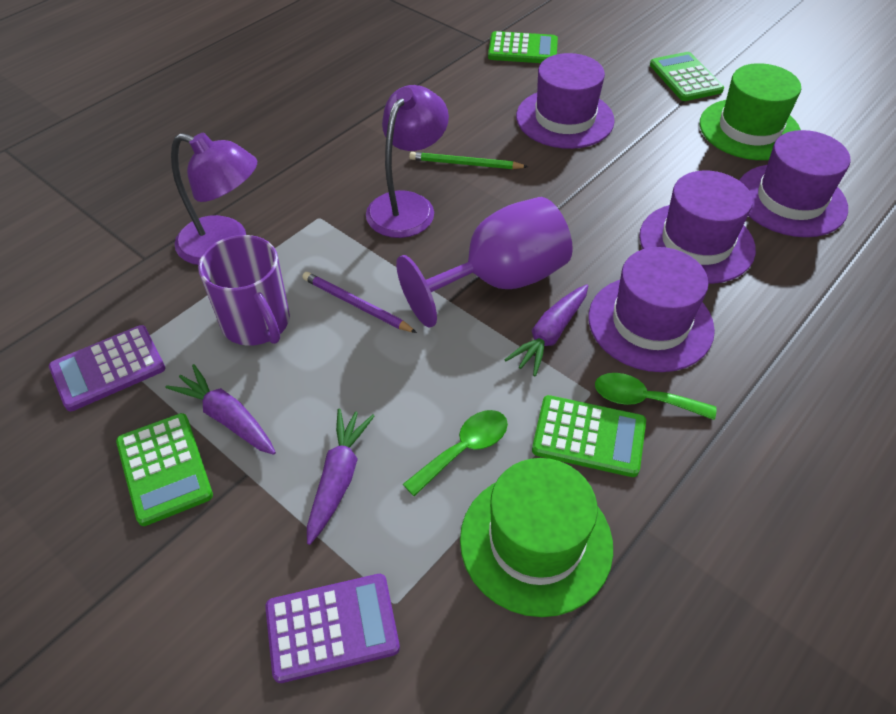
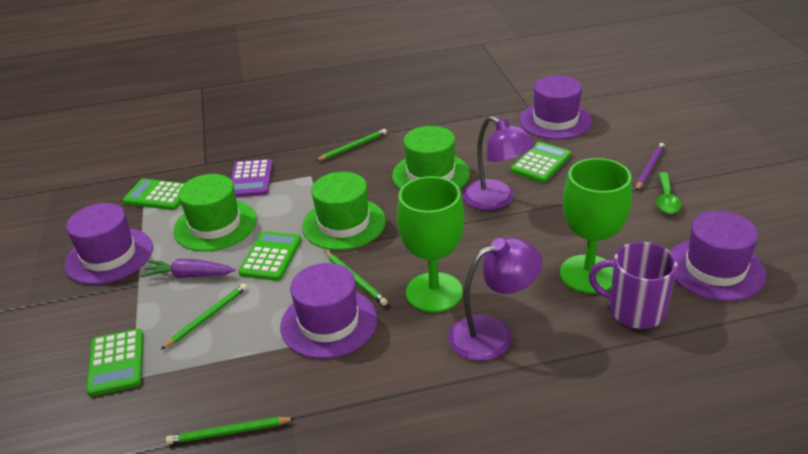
green goblet: 0 -> 2
green hat: 2 -> 3
green pencil: 1 -> 4
green spoon: 2 -> 1
purple calculator: 2 -> 1
purple carrot: 3 -> 1
purple goblet: 1 -> 0

